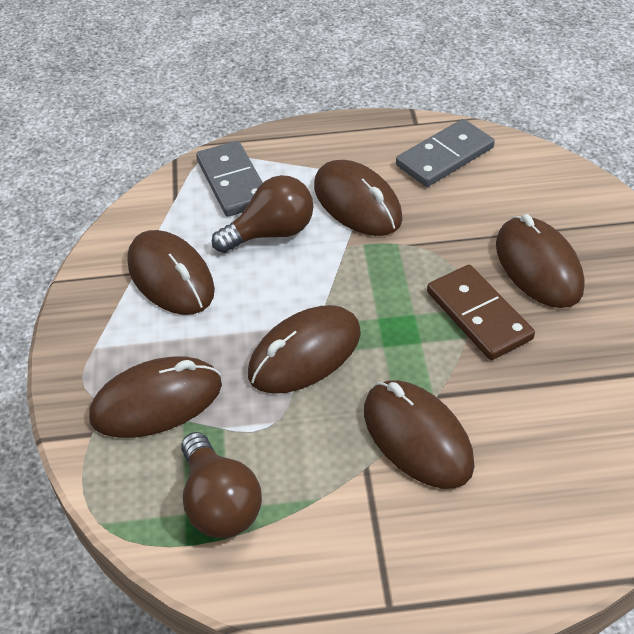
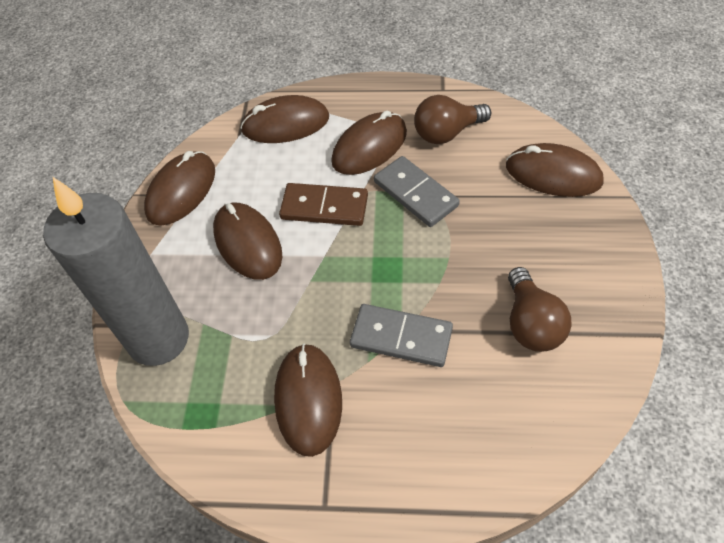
grey candle: 0 -> 1

